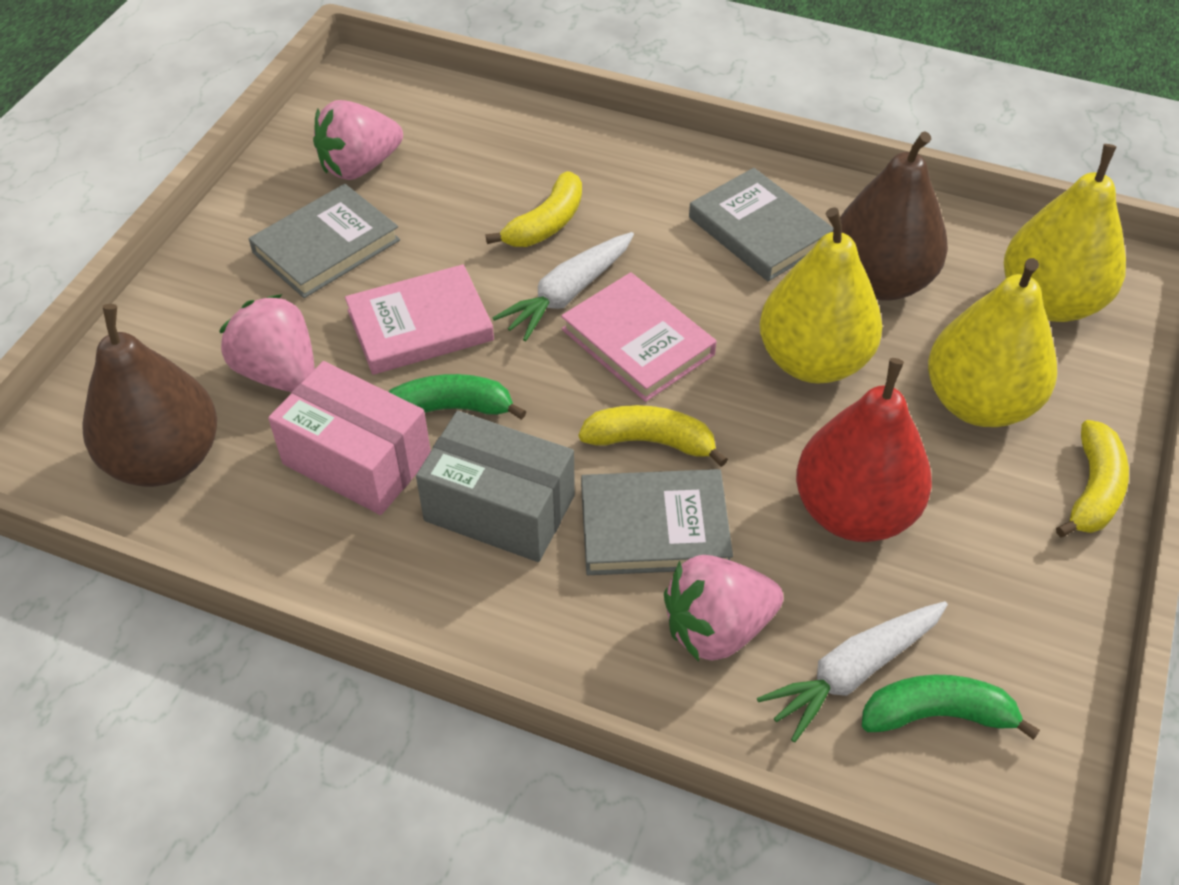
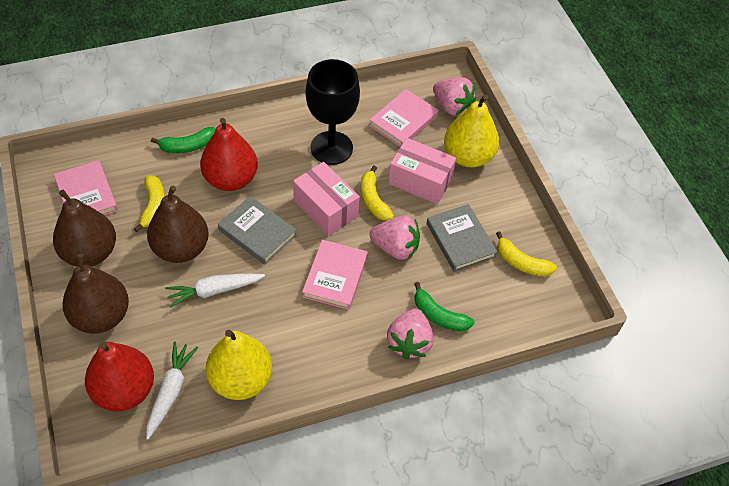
black goblet: 0 -> 1
brown pear: 2 -> 3
grey book: 3 -> 2
grey box: 1 -> 0
pink book: 2 -> 3
pink box: 1 -> 2
red pear: 1 -> 2
yellow pear: 3 -> 2

